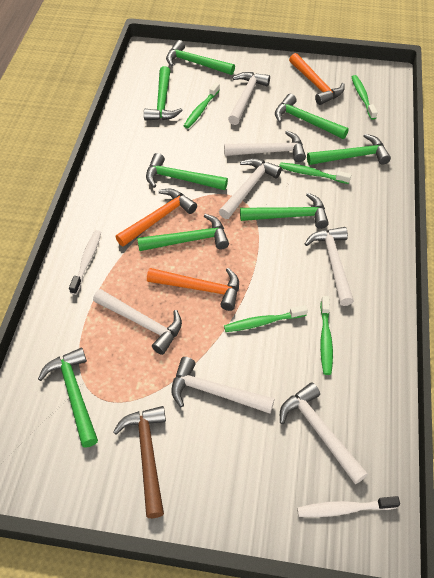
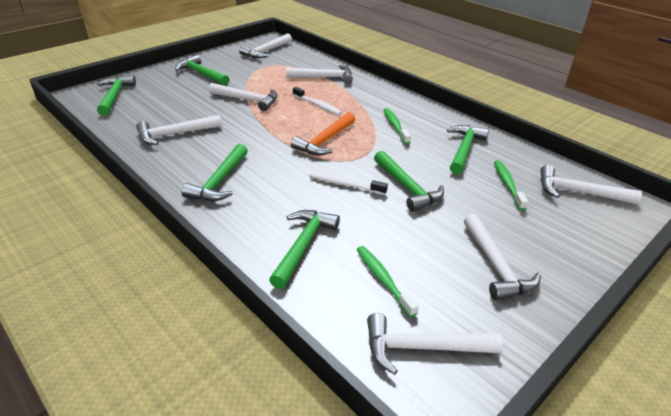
brown hammer: 1 -> 0
green hammer: 8 -> 6
green toothbrush: 5 -> 3
orange hammer: 3 -> 1

